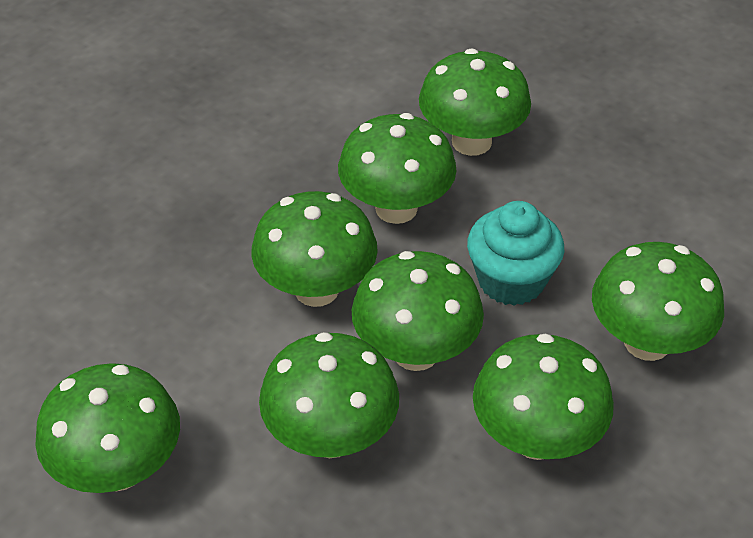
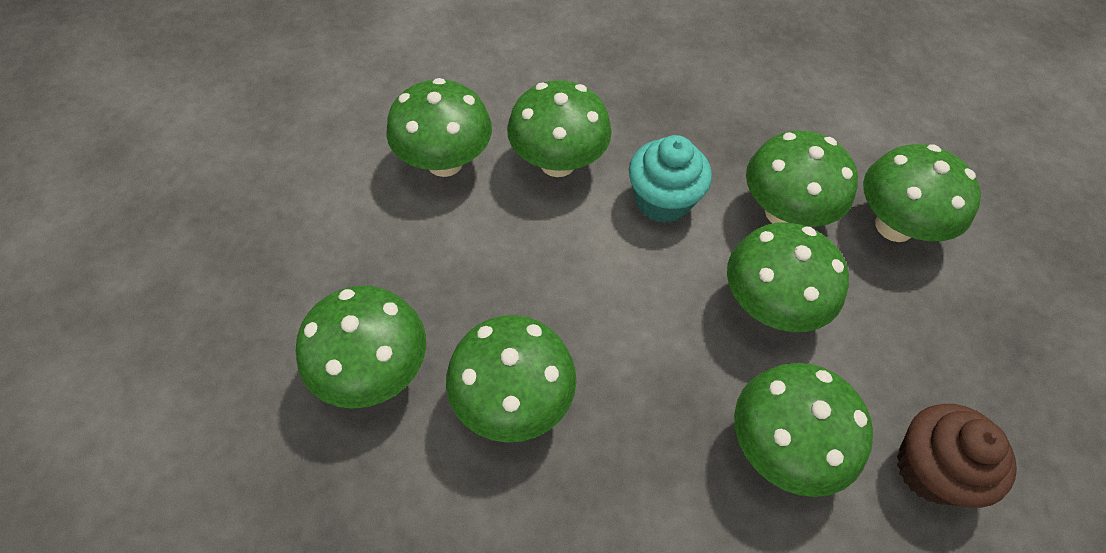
brown cupcake: 0 -> 1

